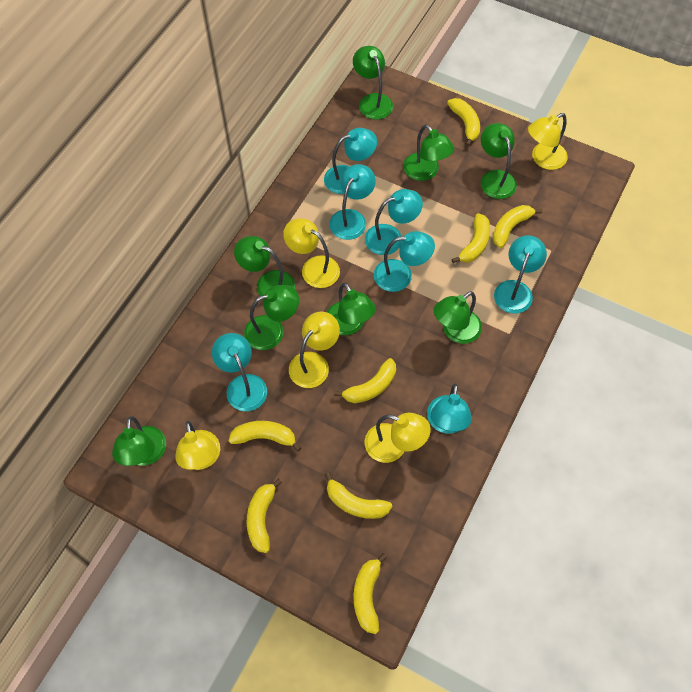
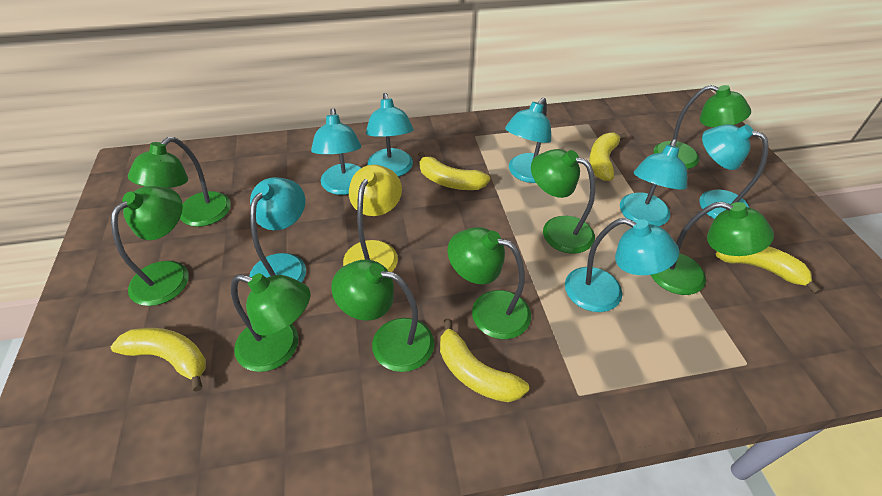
yellow banana: 8 -> 5
yellow lamp: 5 -> 1

